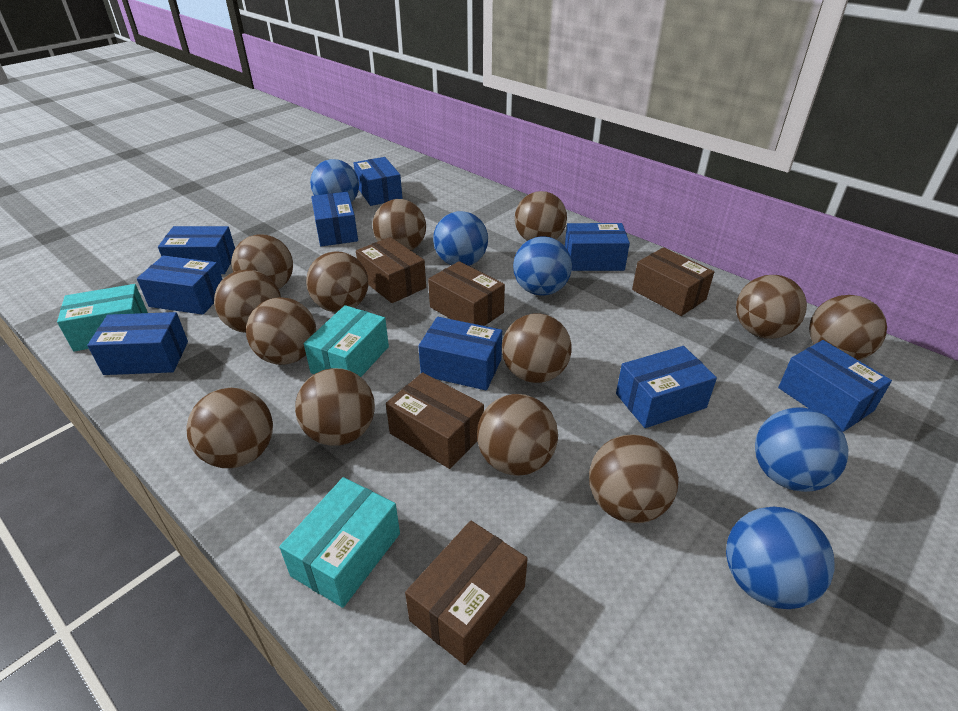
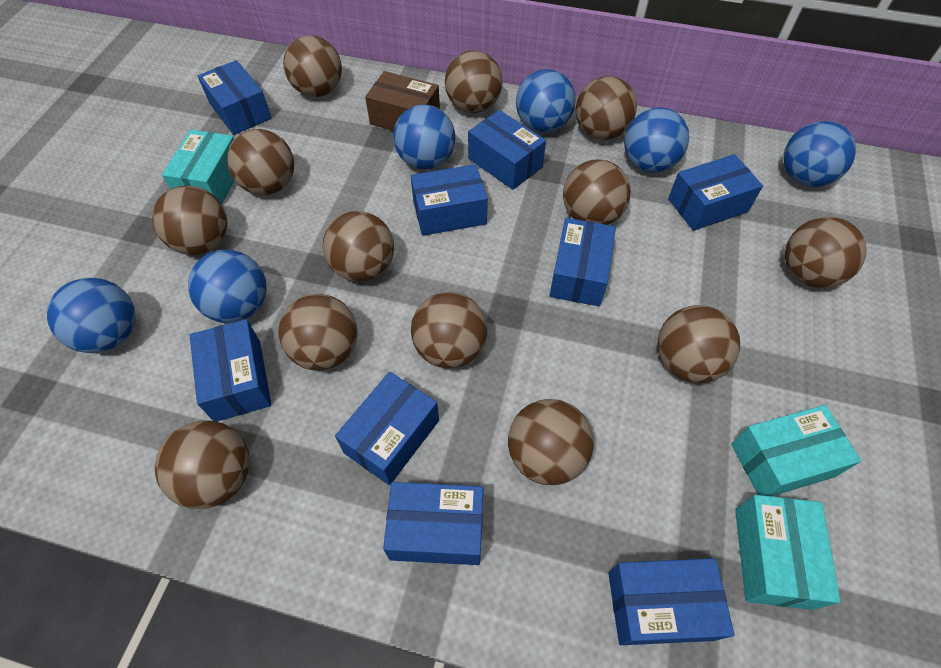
blue ball: 5 -> 6
brown box: 5 -> 1

